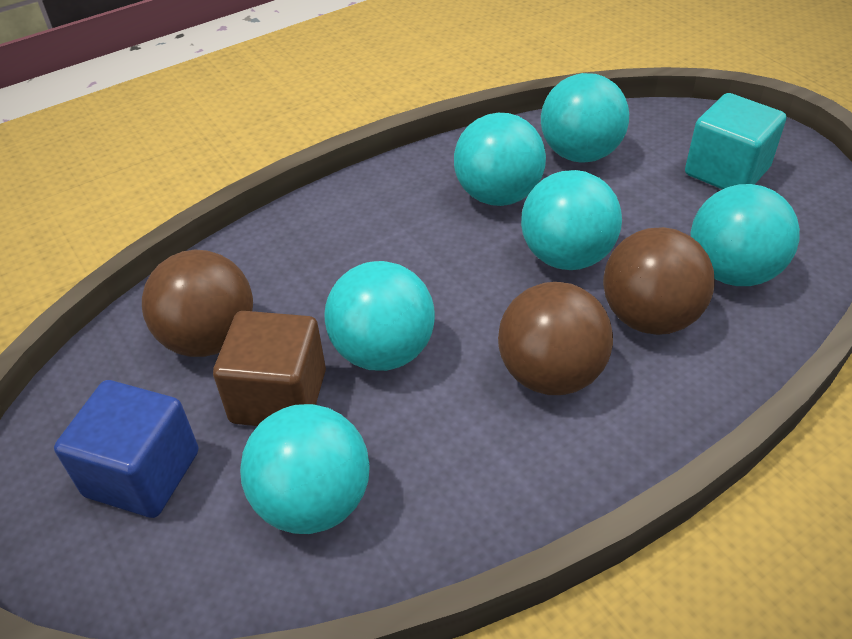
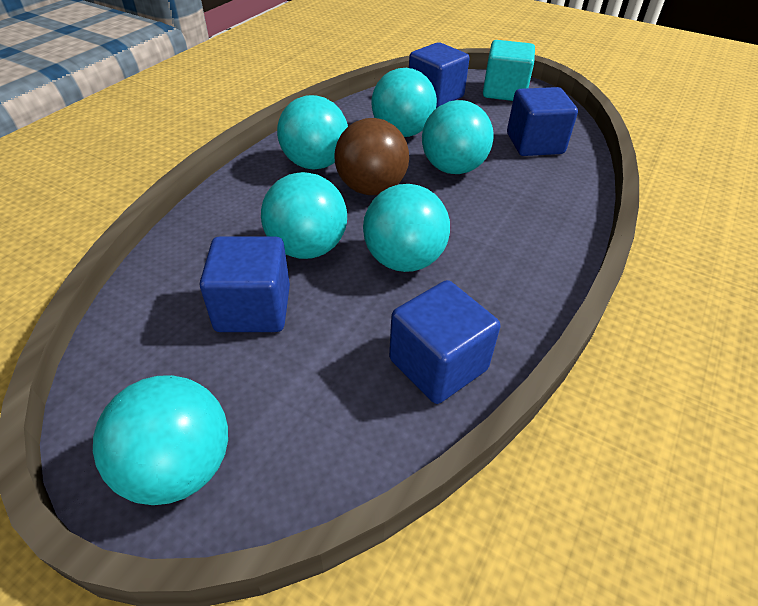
blue cube: 1 -> 4
brown ball: 3 -> 1
brown cube: 1 -> 0

